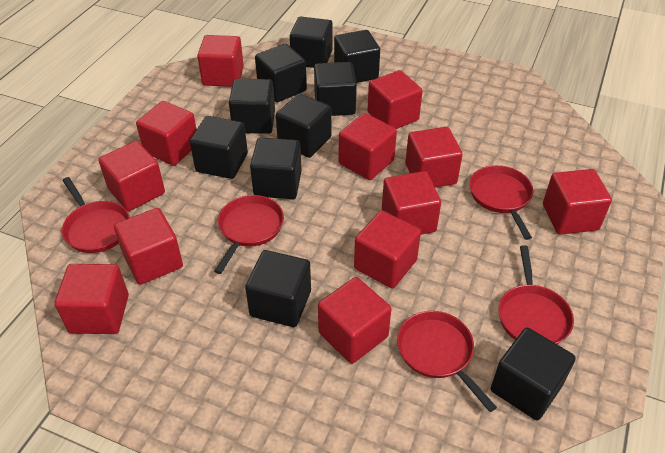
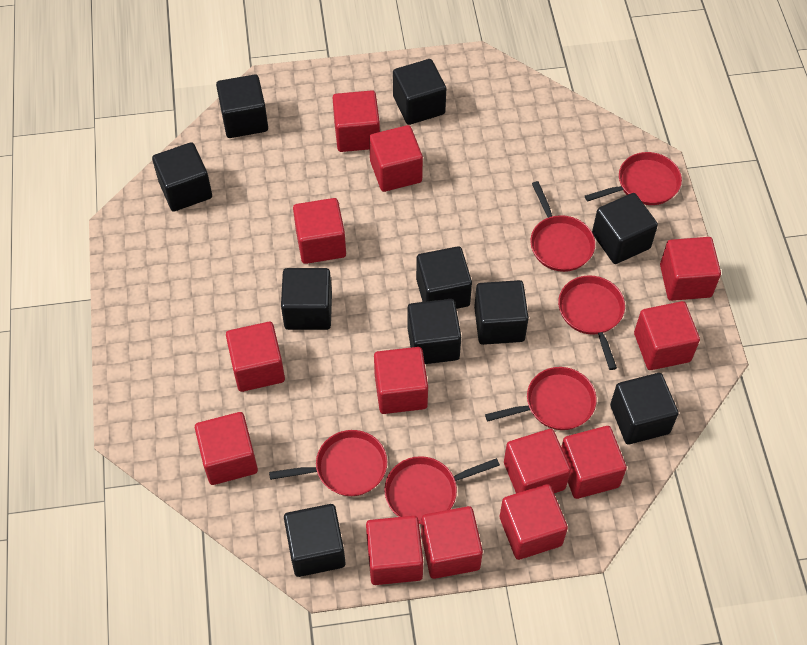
red cube: 12 -> 13
red pan: 5 -> 6

